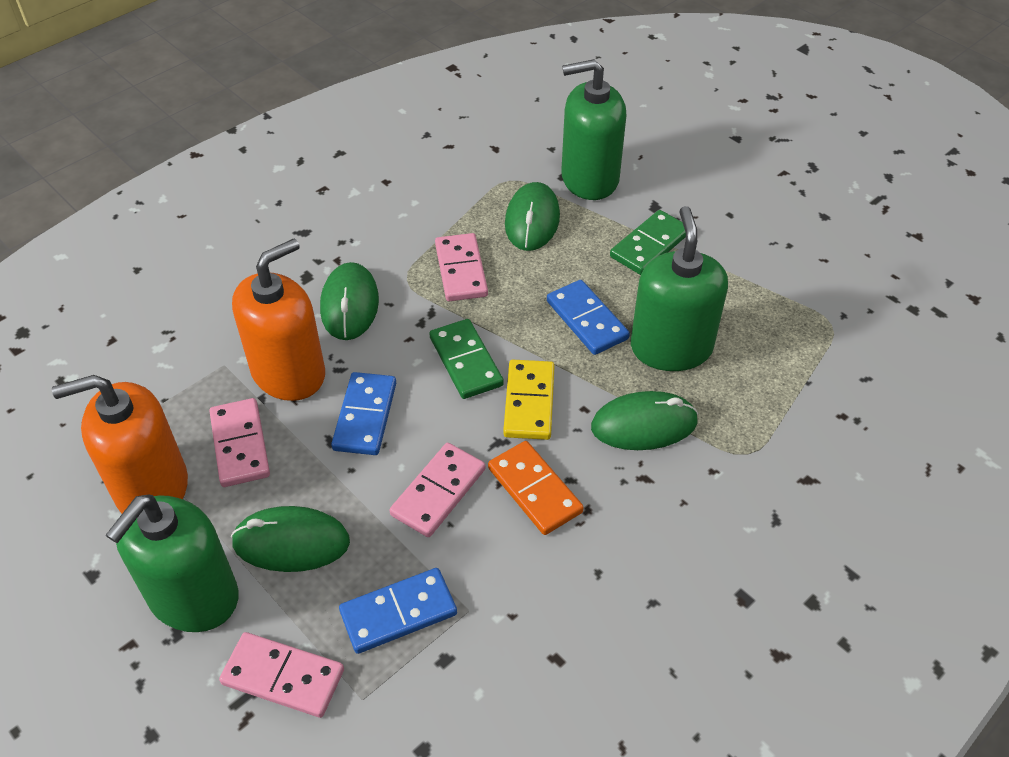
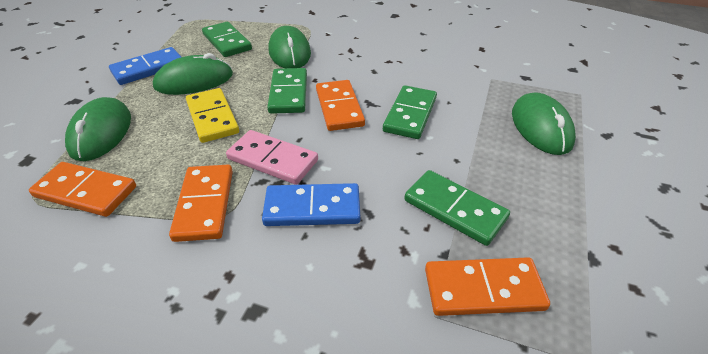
blue domino: 3 -> 2
green domino: 2 -> 4
green soap dispenser: 3 -> 0
orange domino: 1 -> 4
orange soap dispenser: 2 -> 0
pink domino: 4 -> 1

